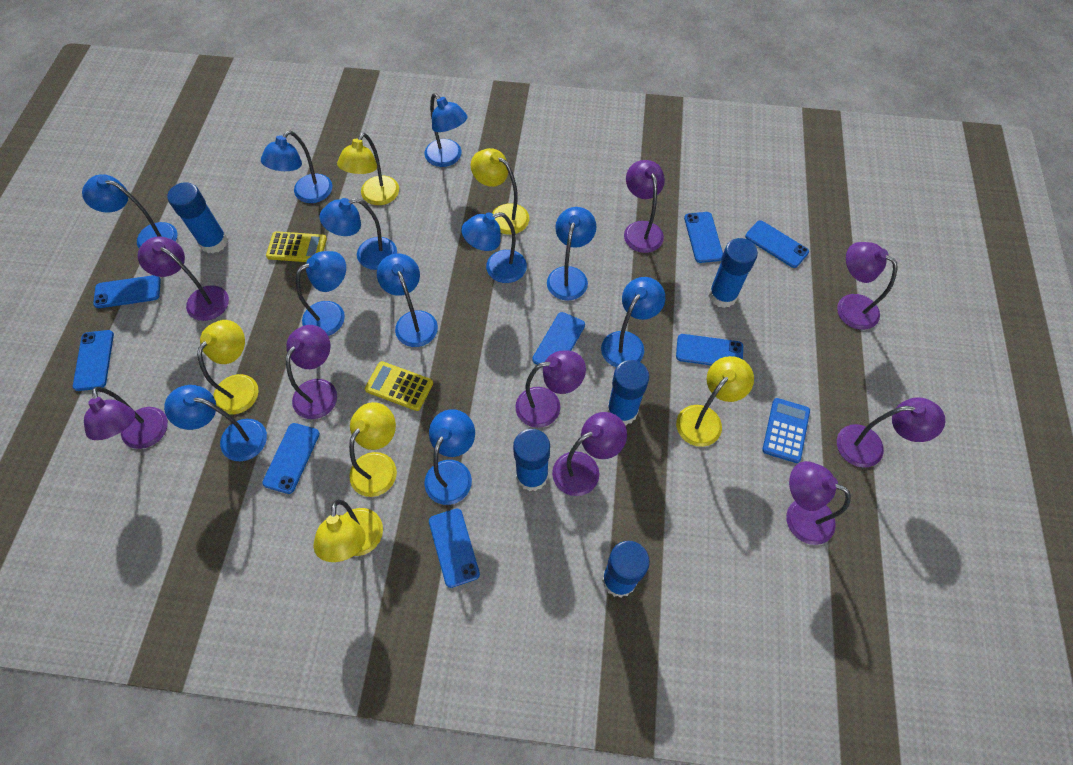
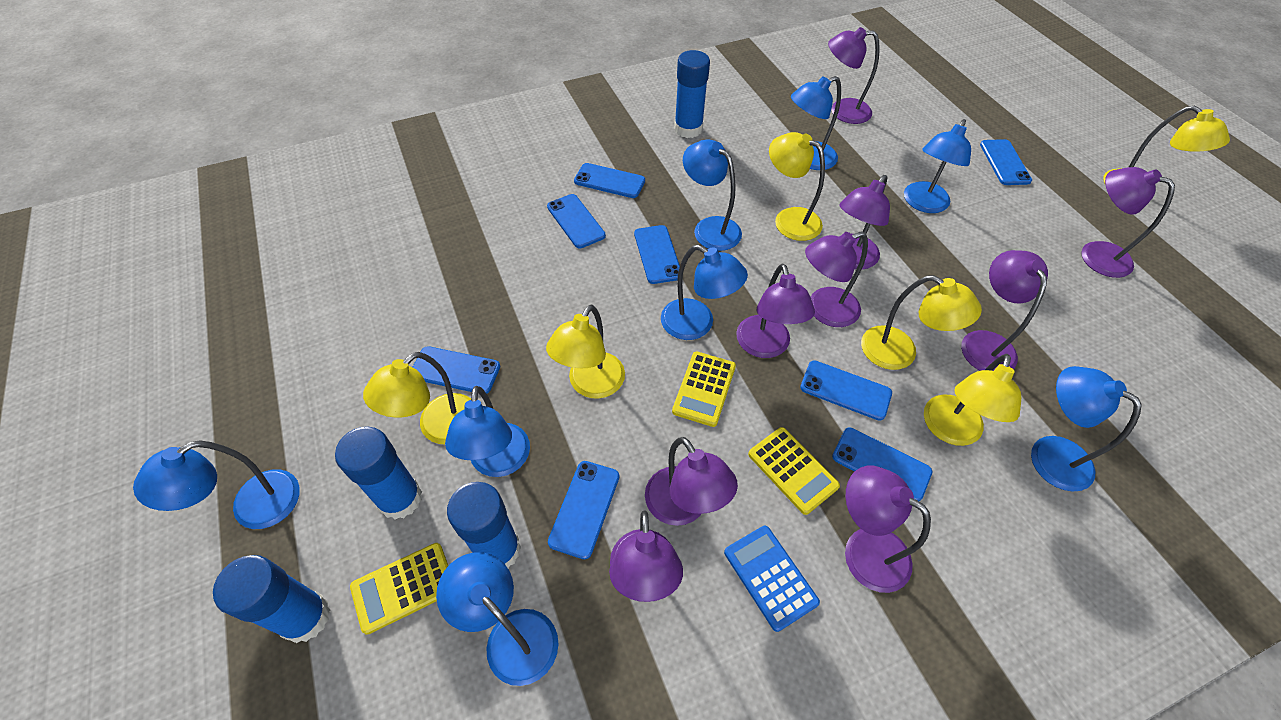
blue glue stick: 5 -> 4
blue lamp: 11 -> 8
yellow calculator: 2 -> 3

